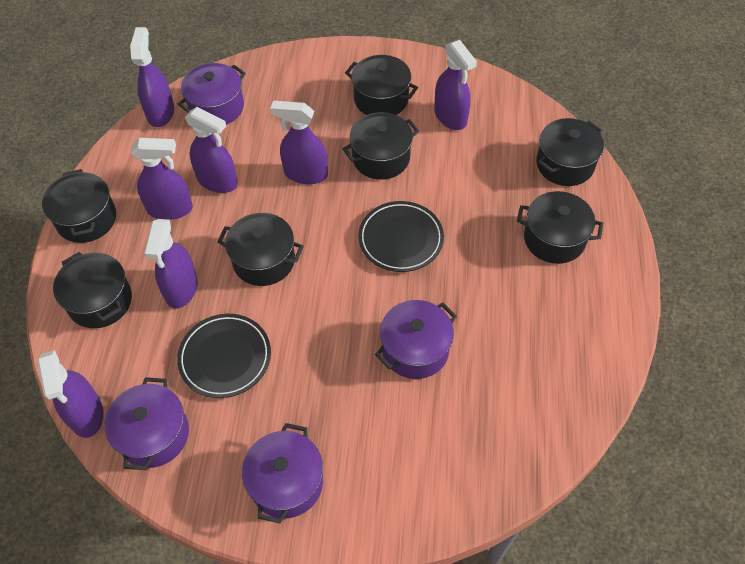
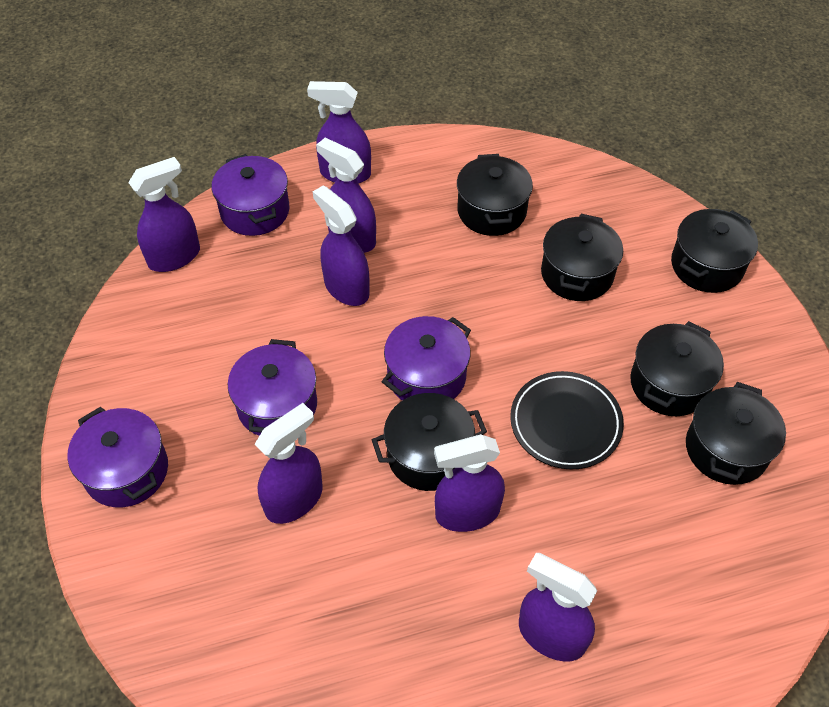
black plate: 2 -> 1
black pot: 7 -> 6

